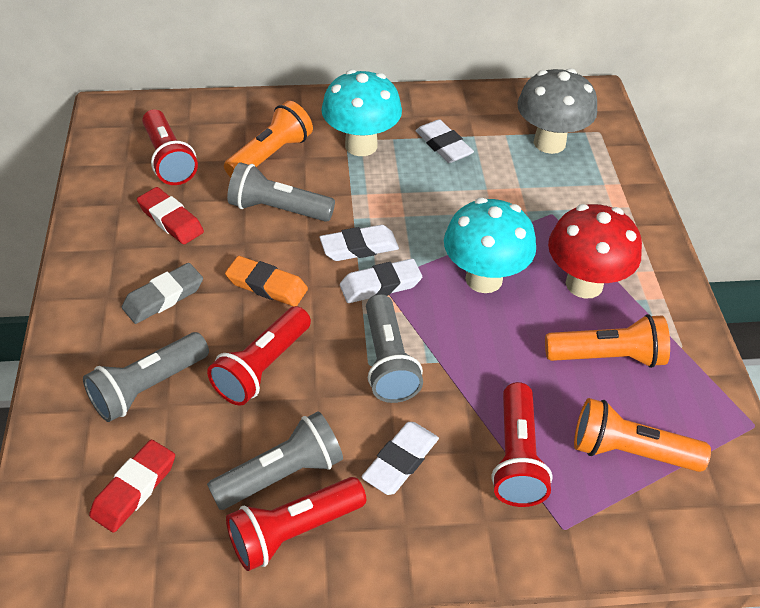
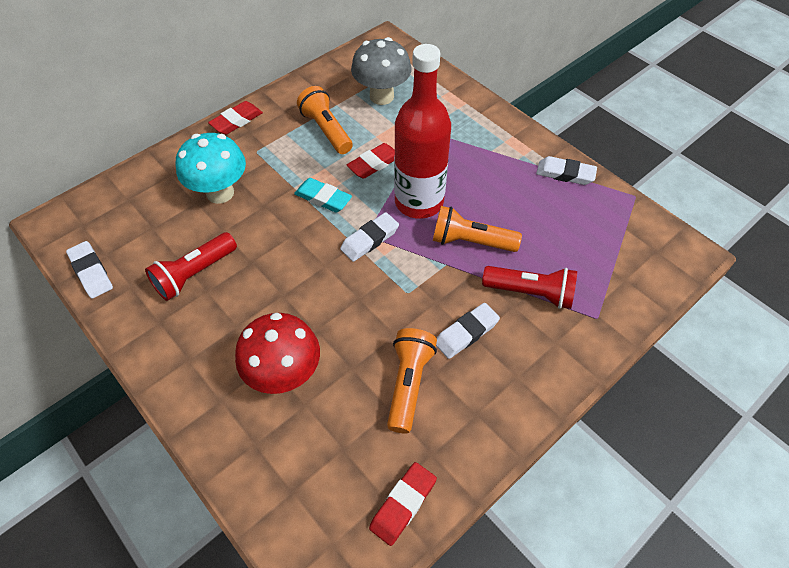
grey eraser: 1 -> 0
grey flashlight: 4 -> 0
orange eraser: 1 -> 0
red bottle: 0 -> 1
red eraser: 2 -> 3
red flashlight: 4 -> 2
turquoise eraser: 0 -> 1
turquoise mushroom: 2 -> 1

